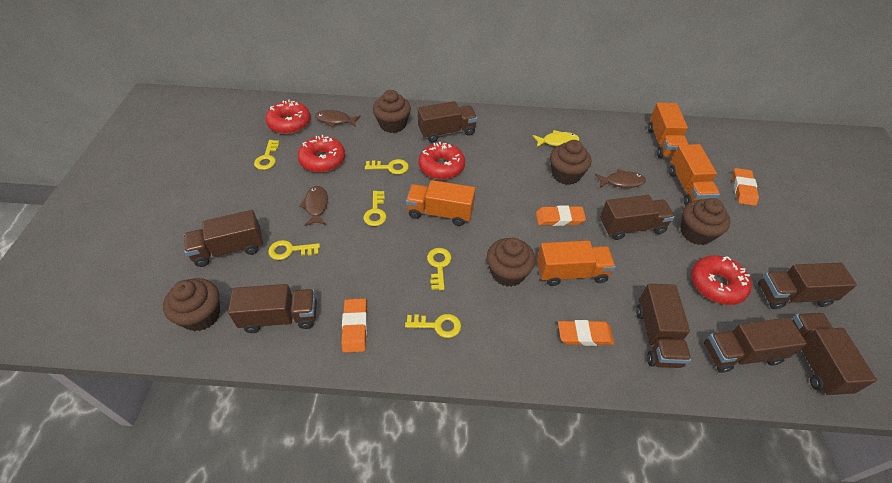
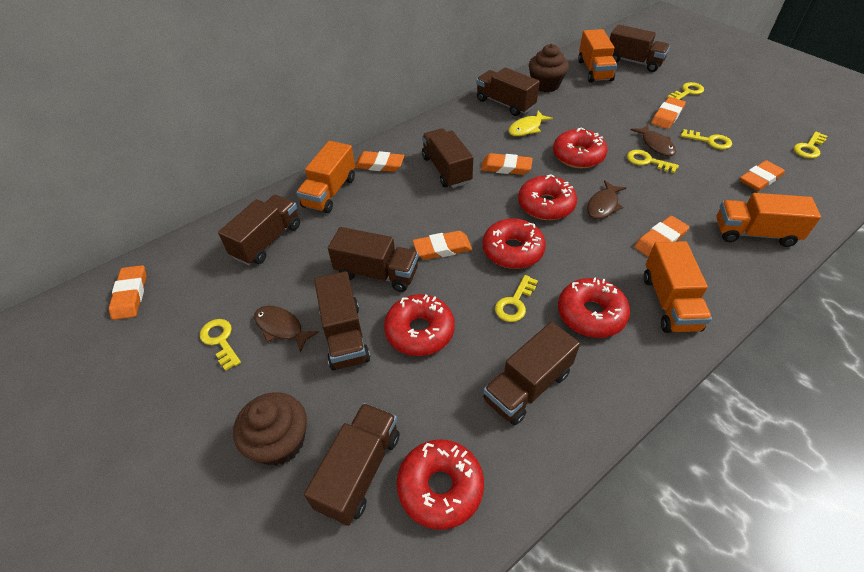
brown cupcake: 5 -> 2
orange eraser: 4 -> 7
red donut: 4 -> 6

